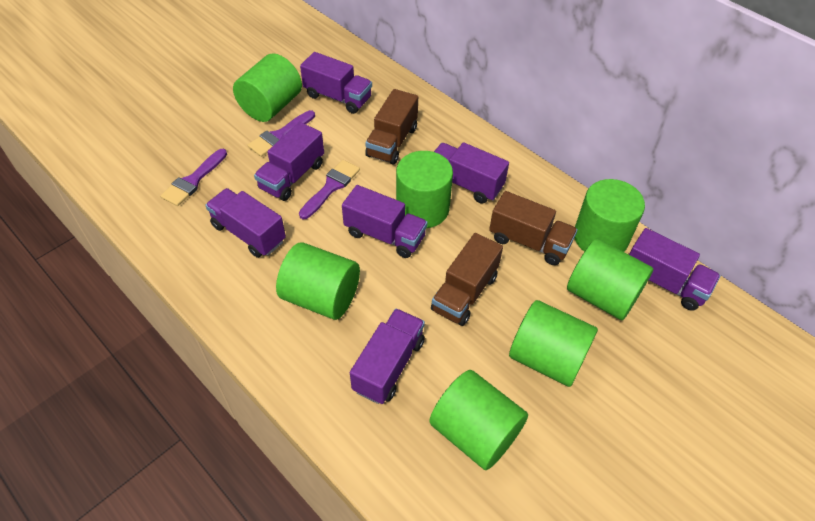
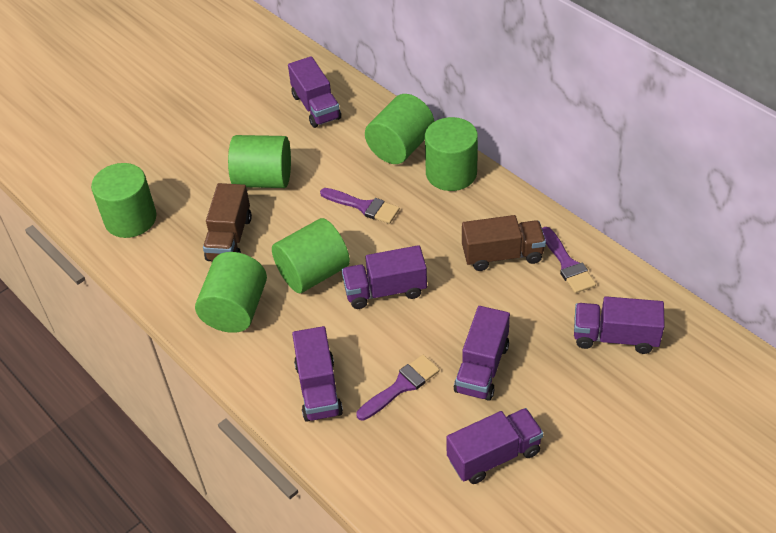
brown truck: 3 -> 2
green cylinder: 7 -> 6
purple truck: 7 -> 6

